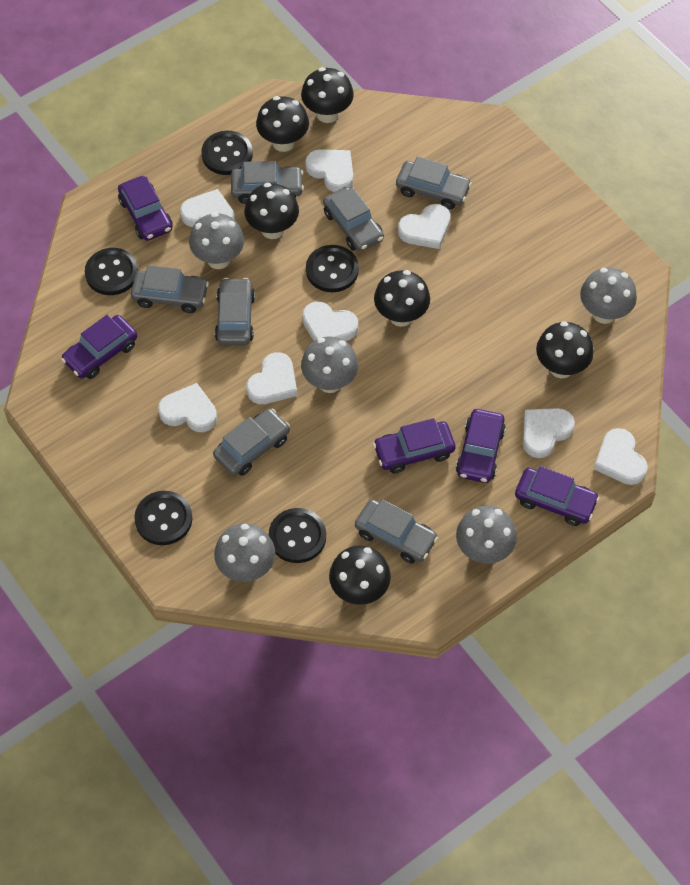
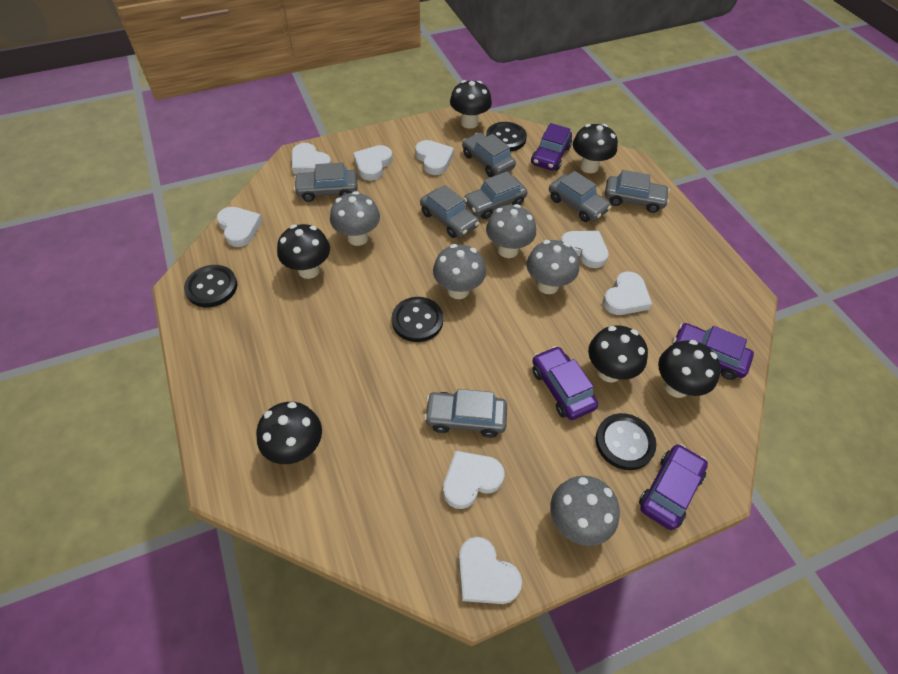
black button: 5 -> 4
purple car: 5 -> 4

